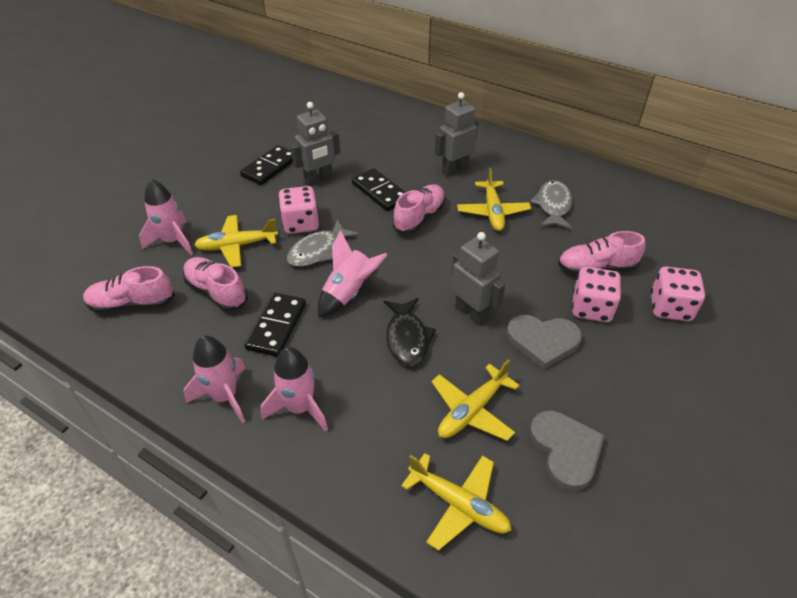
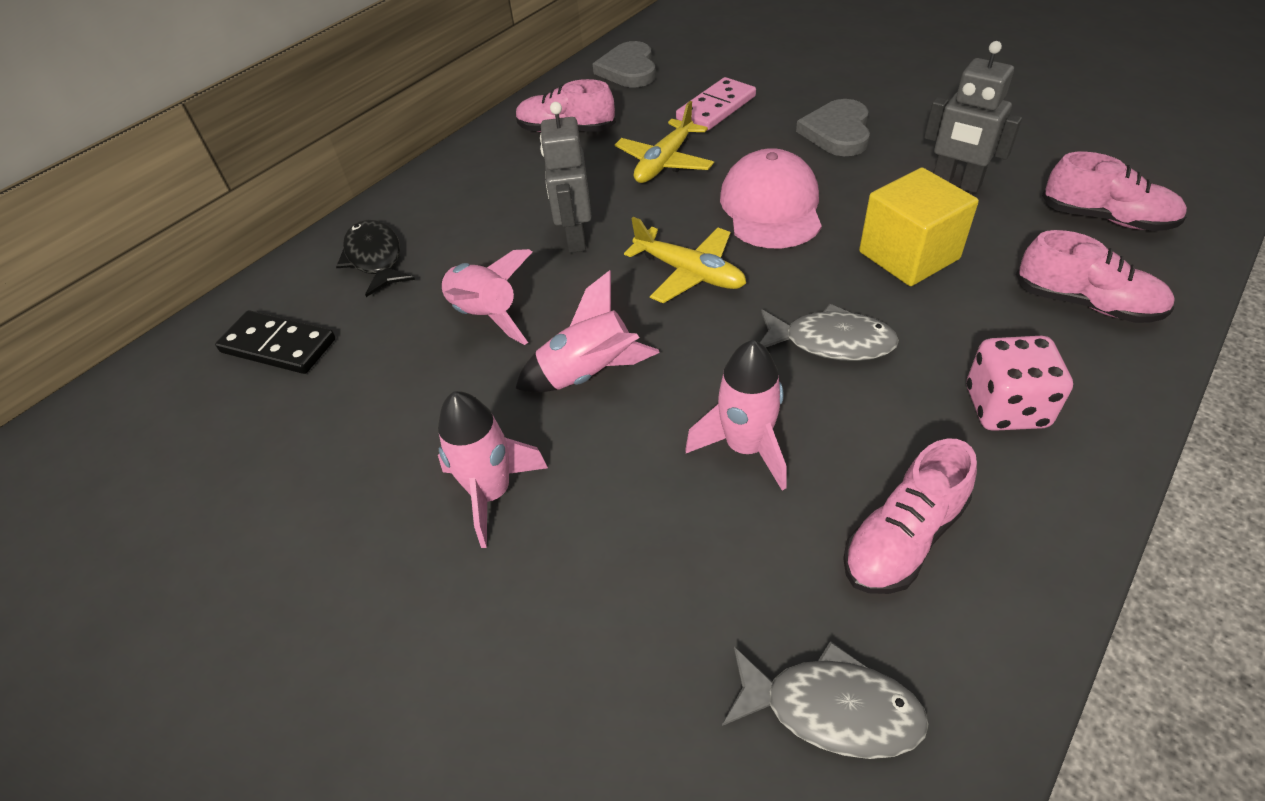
black domino: 3 -> 1
grey robot: 3 -> 2
pink cap: 0 -> 1
pink dice: 3 -> 1
pink domino: 0 -> 1
yellow cube: 0 -> 1
yellow plane: 4 -> 2

